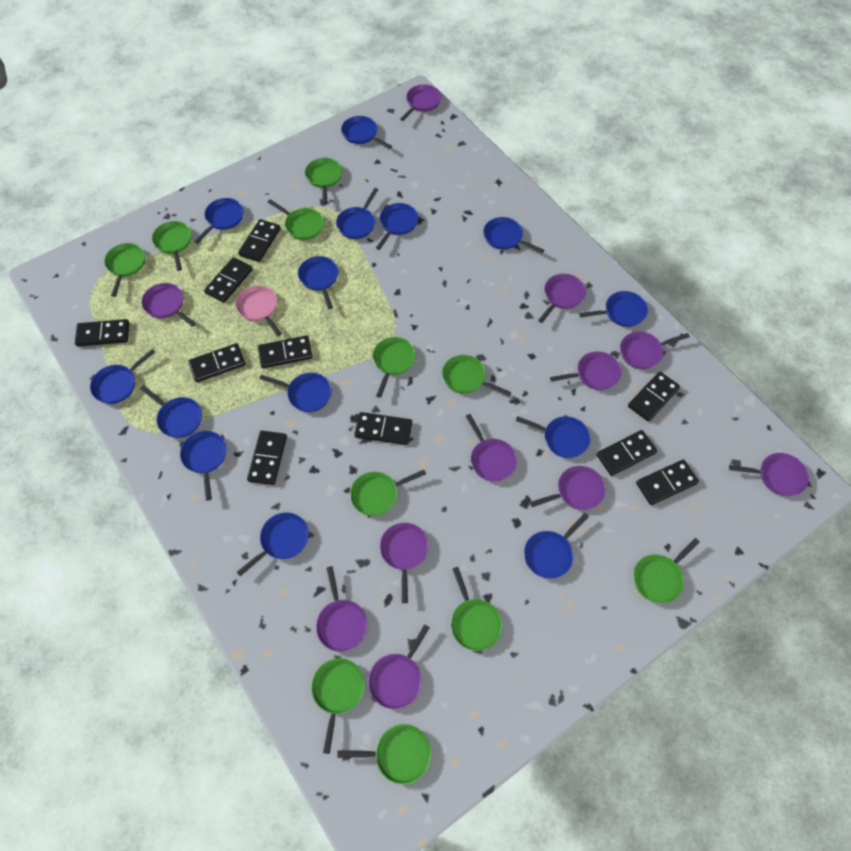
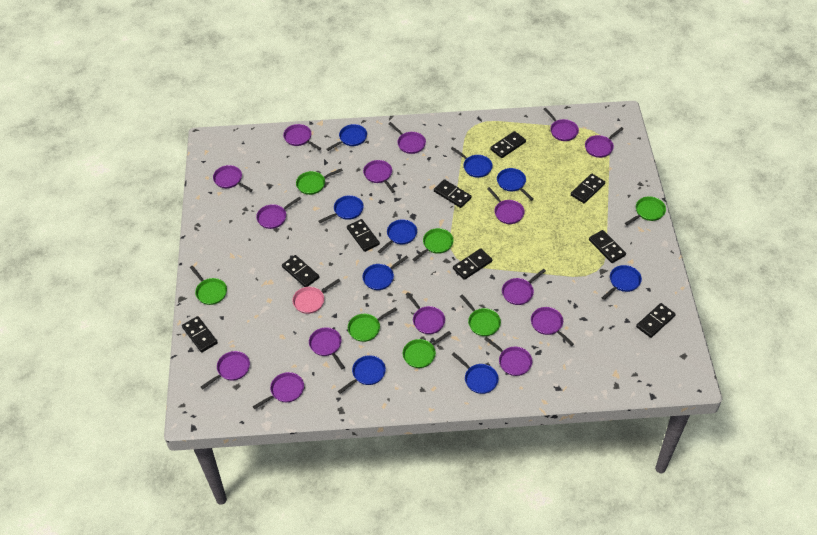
black domino: 10 -> 9
blue pan: 14 -> 9
green pan: 11 -> 7
purple pan: 11 -> 15

